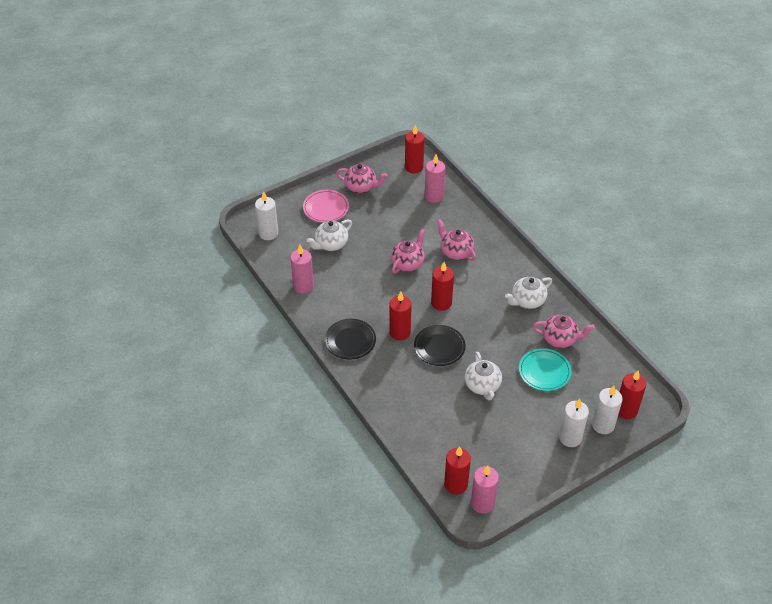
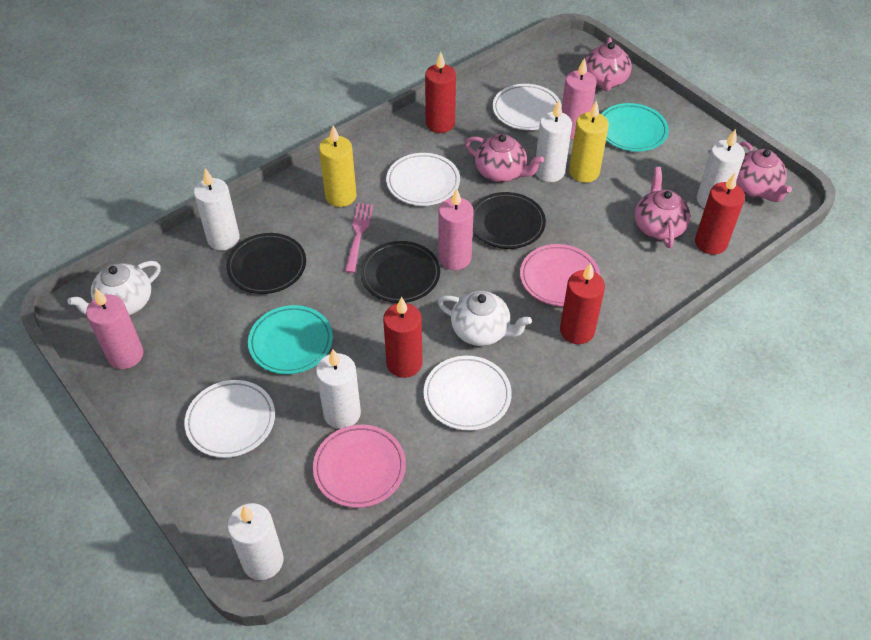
black plate: 2 -> 3
pink fork: 0 -> 1
pink plate: 1 -> 2
red candle: 5 -> 4
turquoise plate: 1 -> 2
white candle: 3 -> 5
white plate: 0 -> 4
white teapot: 3 -> 2
yellow candle: 0 -> 2

